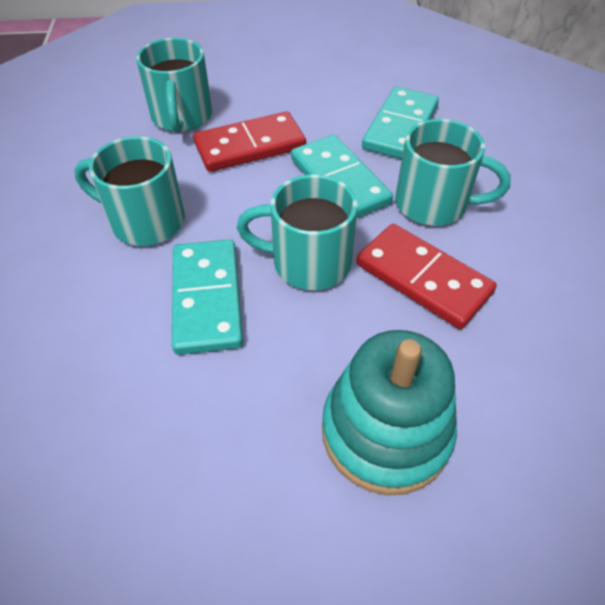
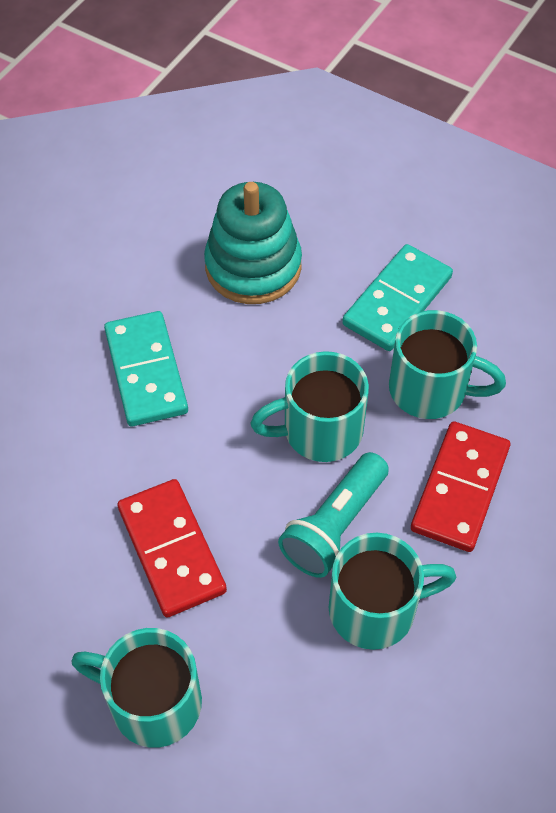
turquoise domino: 3 -> 2
turquoise flashlight: 0 -> 1

